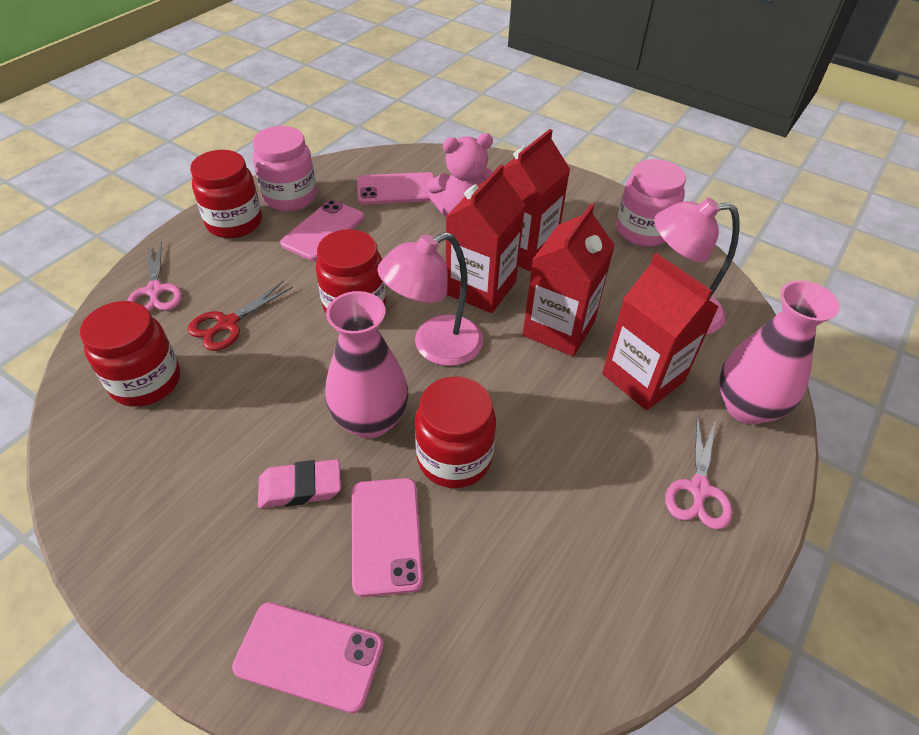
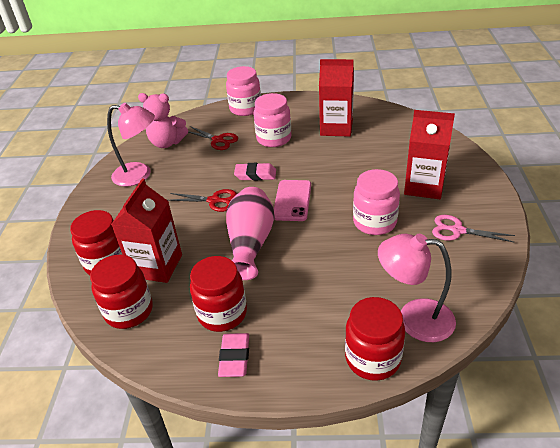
pink eraser: 1 -> 2
pink jar: 2 -> 3
pink phone: 4 -> 1
pink scissors: 2 -> 1
pink vase: 2 -> 1
red carton: 4 -> 3
red scissors: 1 -> 2

